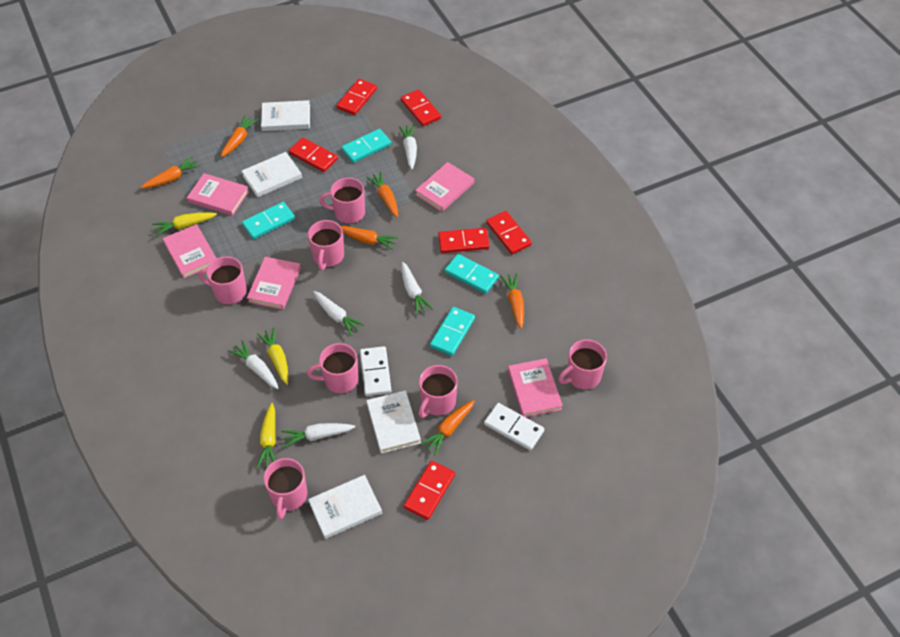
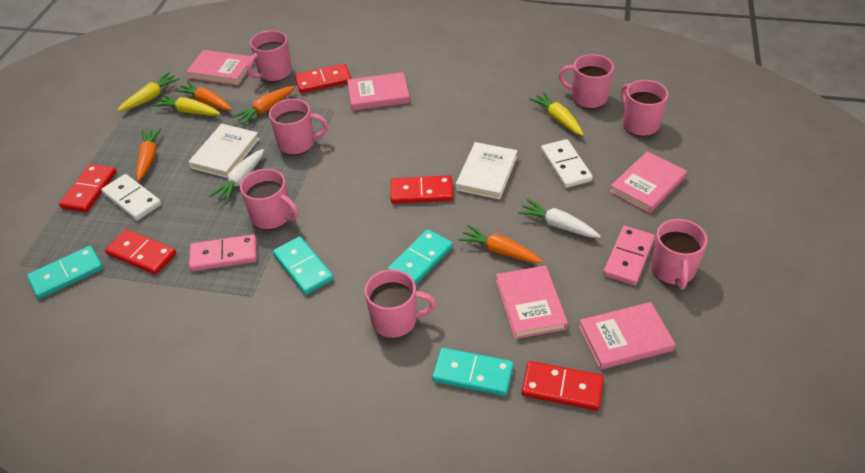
orange carrot: 6 -> 4
pink domino: 0 -> 2
red domino: 6 -> 5
white book: 4 -> 2
white carrot: 5 -> 2

